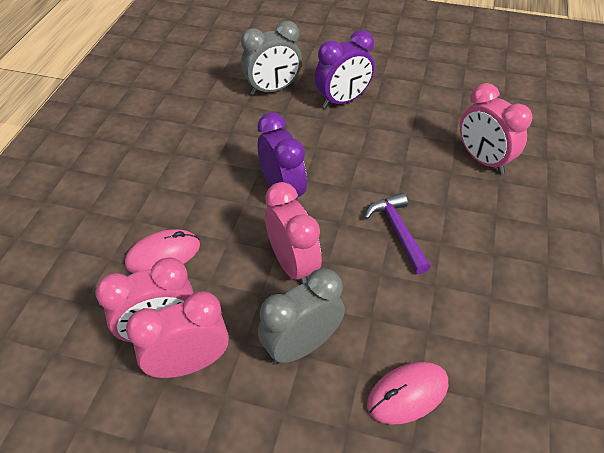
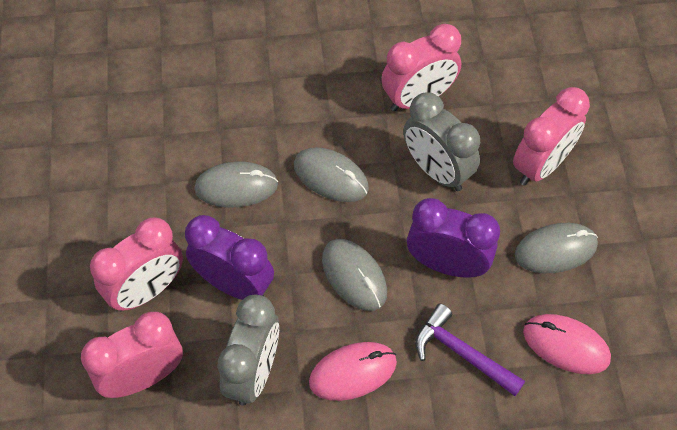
grey mouse: 0 -> 4

